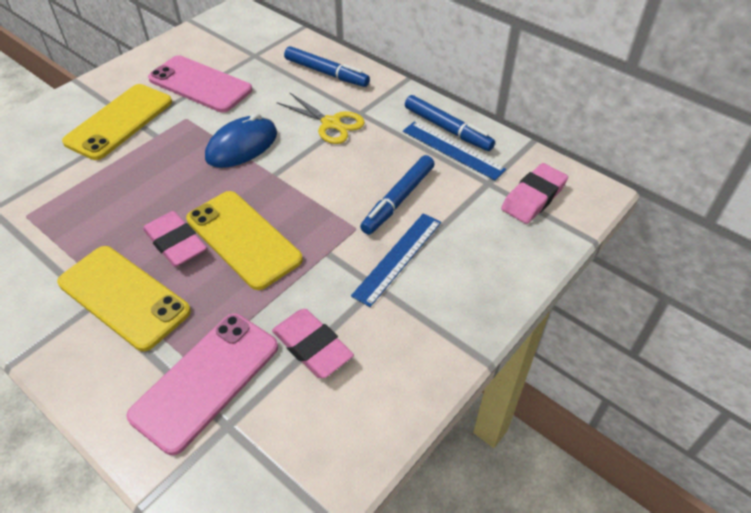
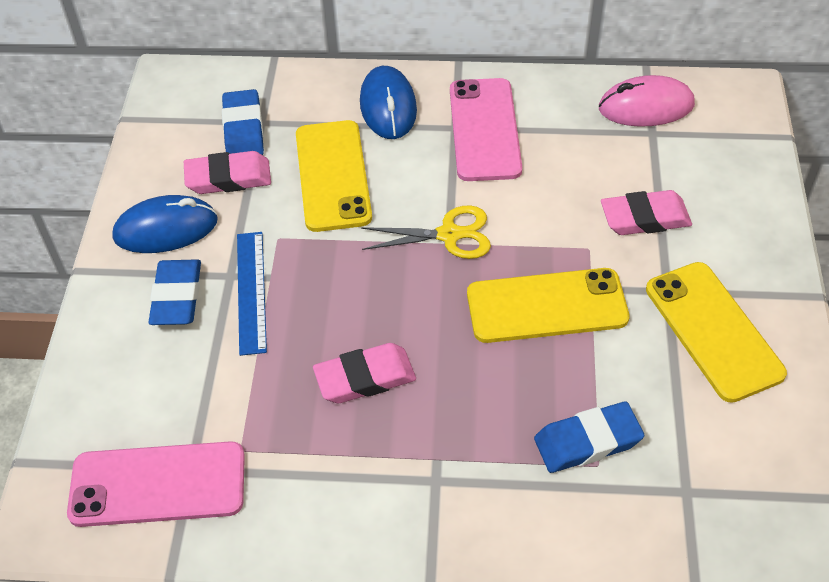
blue eraser: 0 -> 3
blue marker: 3 -> 0
blue mouse: 1 -> 2
blue ruler: 2 -> 1
pink mouse: 0 -> 1

